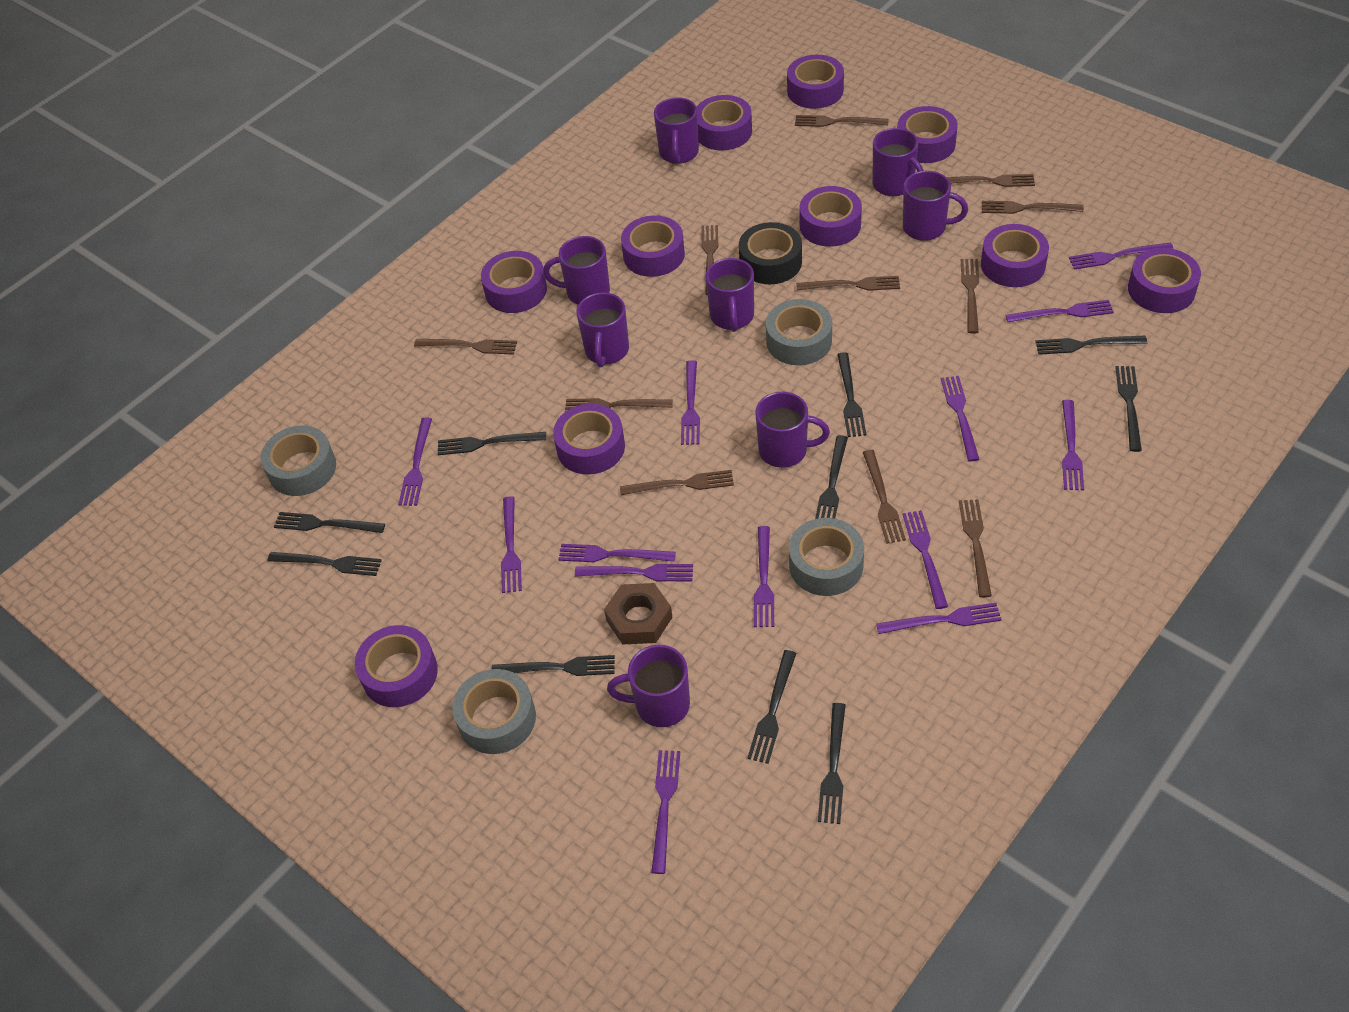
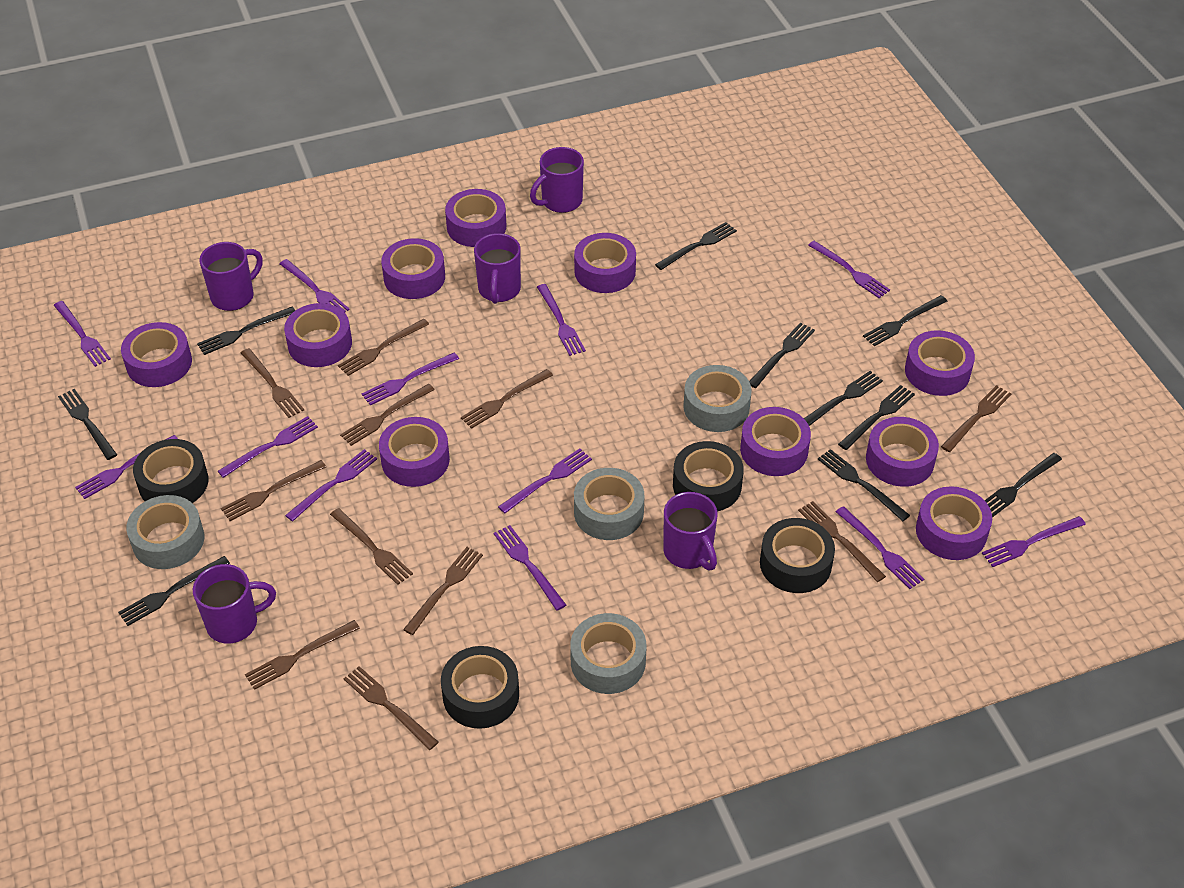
black tape: 1 -> 4
brown nut: 1 -> 0
purple fork: 13 -> 12
purple mug: 8 -> 5

